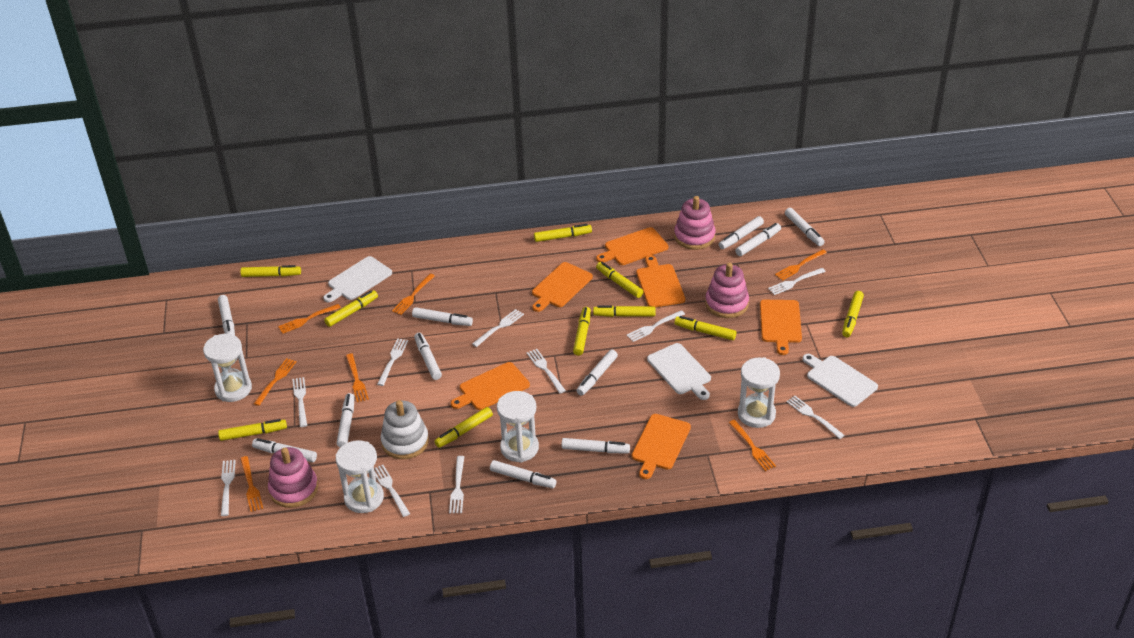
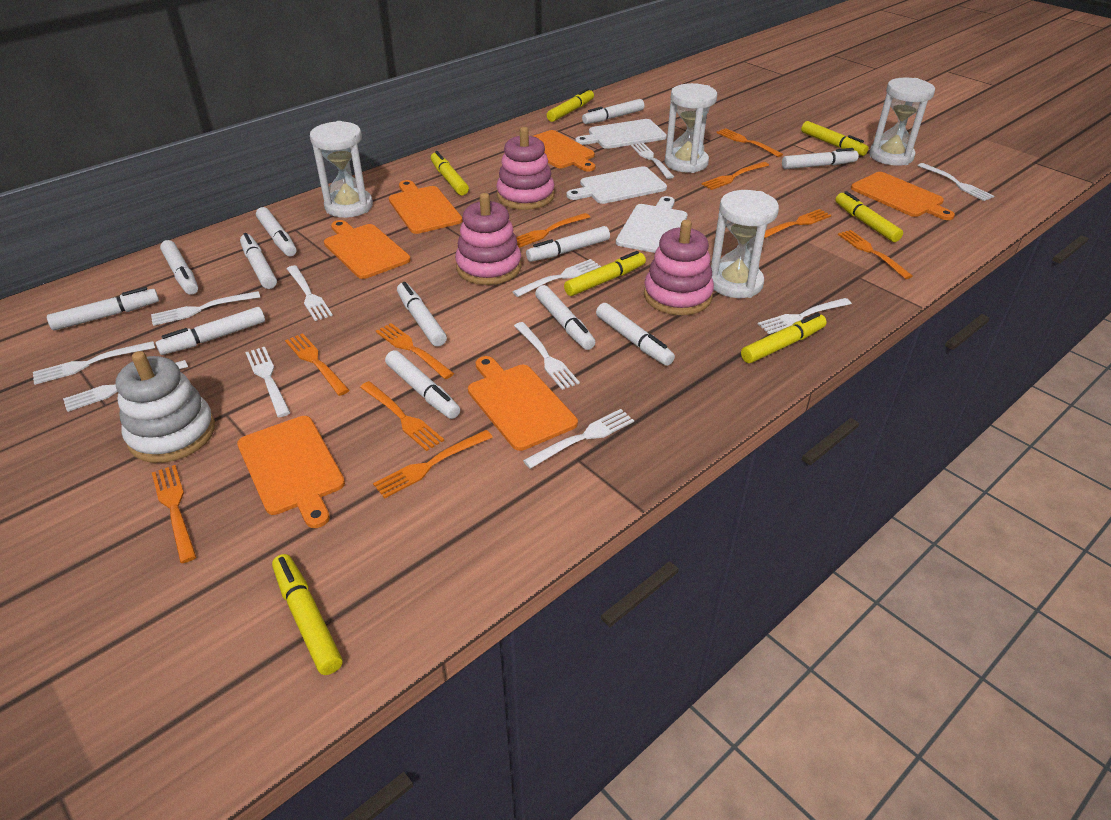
orange fork: 7 -> 10
white fork: 10 -> 11
white marker: 11 -> 12
yellow marker: 10 -> 7

